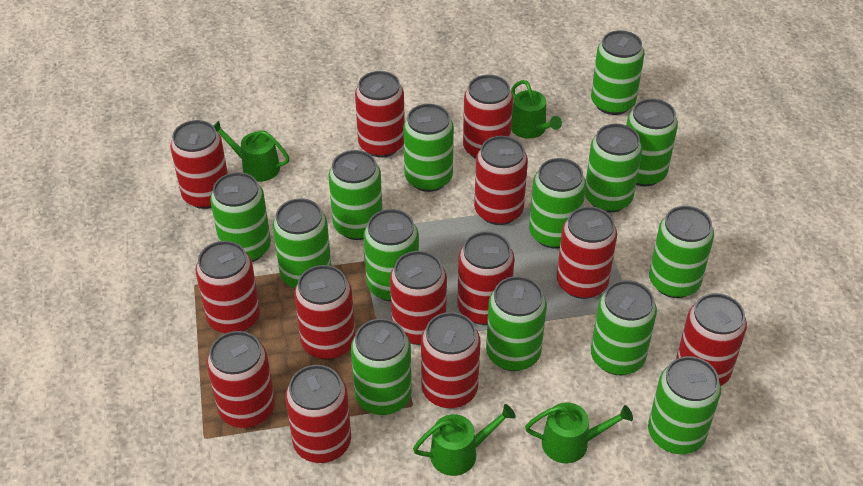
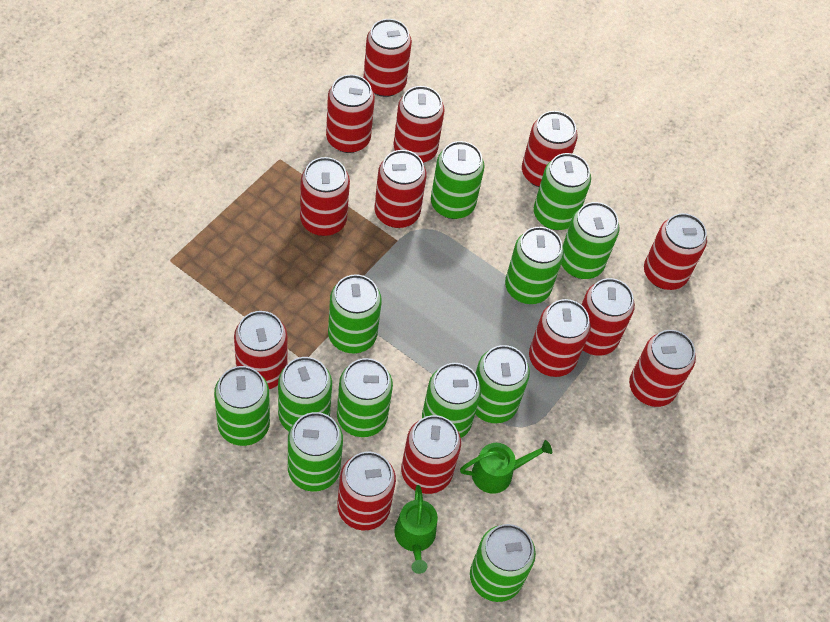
green can: 14 -> 12
green watering can: 4 -> 2

